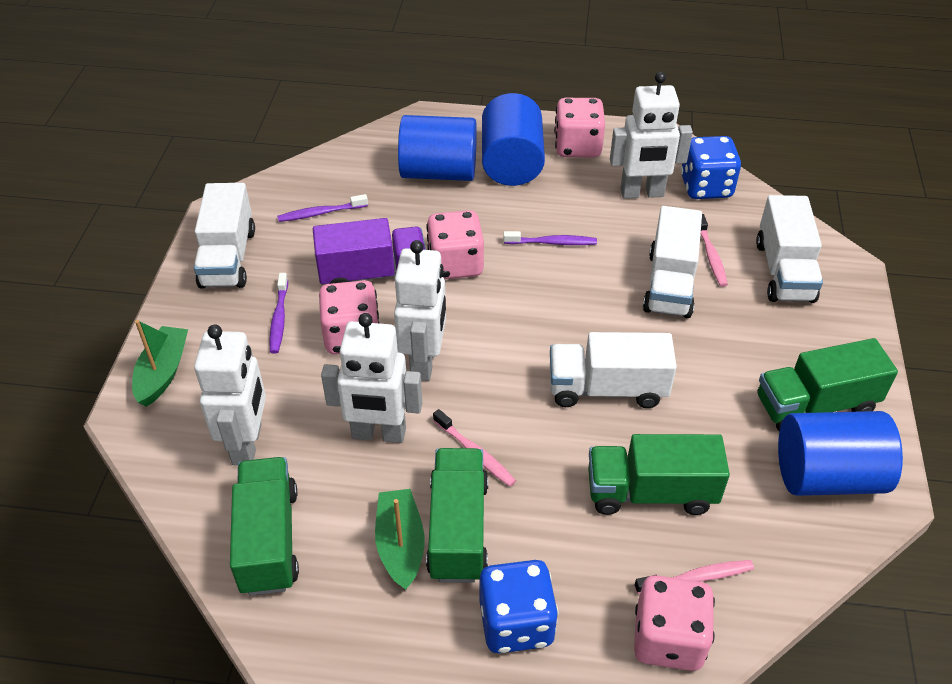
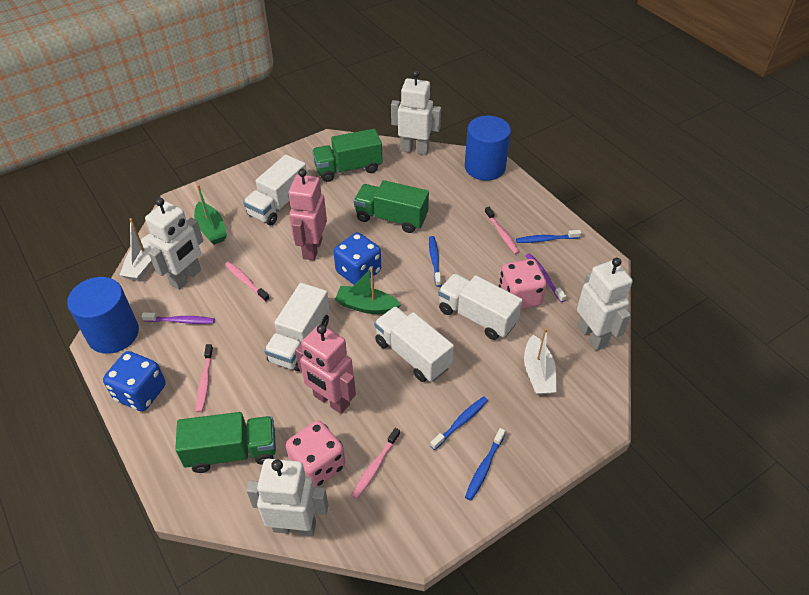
blue cylinder: 3 -> 2
blue toothbrush: 0 -> 4
green truck: 4 -> 3
pink dice: 4 -> 2
pink robot: 0 -> 2
pink toothbrush: 3 -> 4
purple toothbrush: 3 -> 2
purple truck: 1 -> 0
white boat: 0 -> 2

